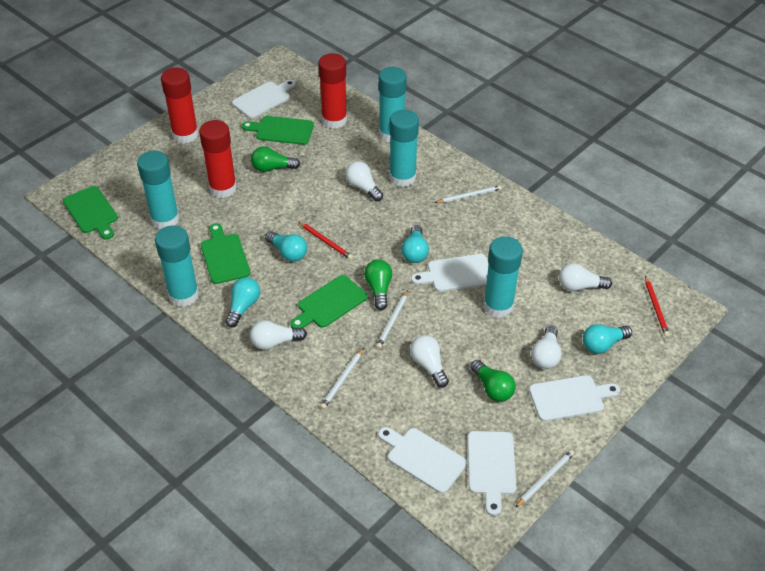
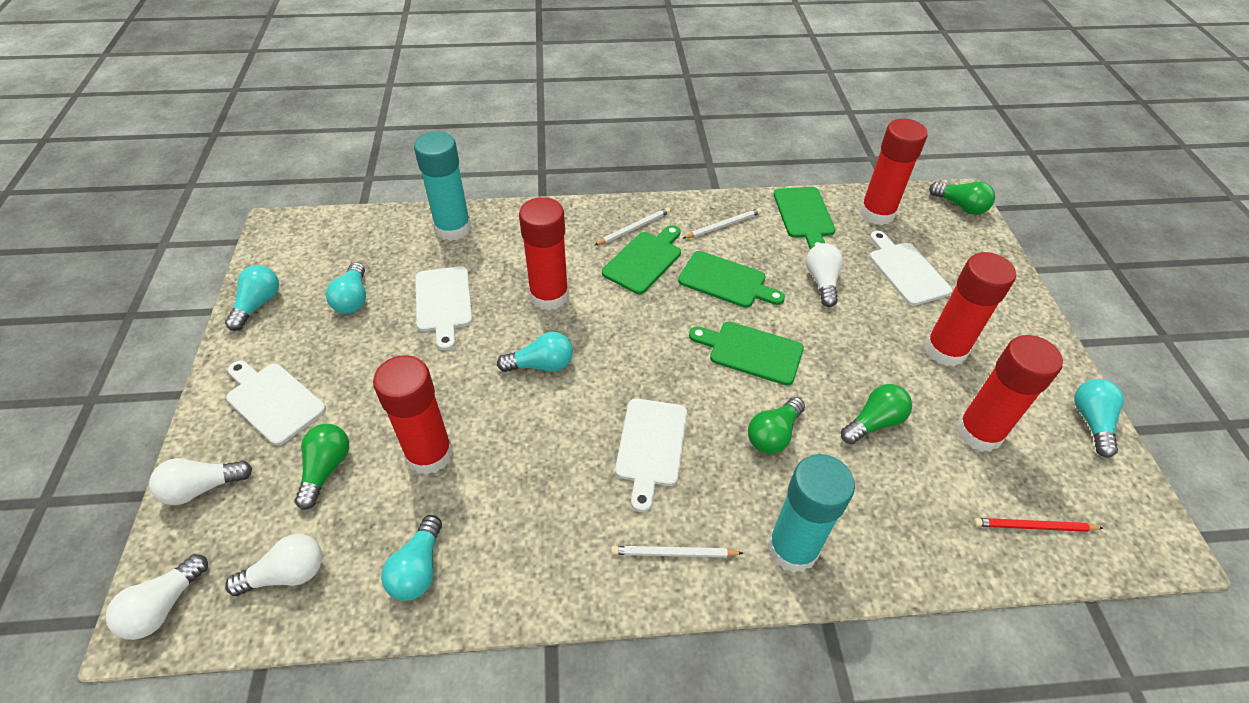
green light bulb: 3 -> 4
red glue stick: 3 -> 5
red pencil: 2 -> 1
turquoise glue stick: 5 -> 2
turquoise light bulb: 4 -> 5
white cutting board: 5 -> 4
white light bulb: 5 -> 4
white pencil: 4 -> 3

